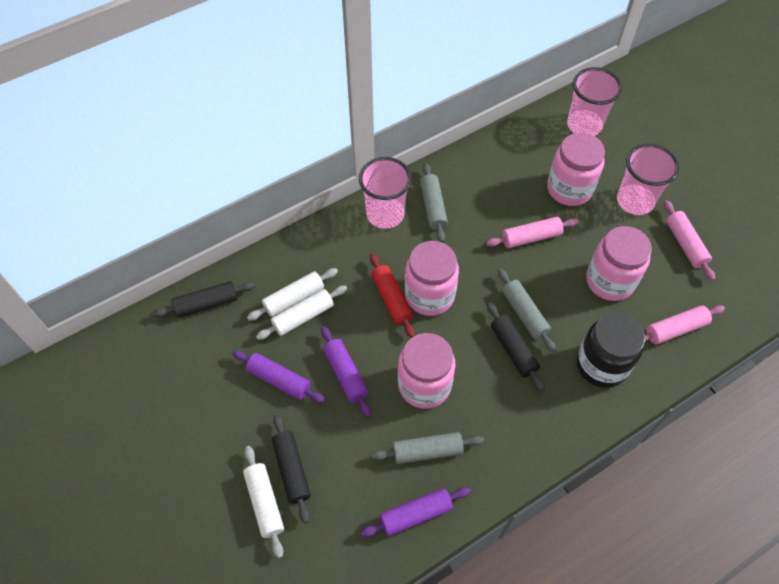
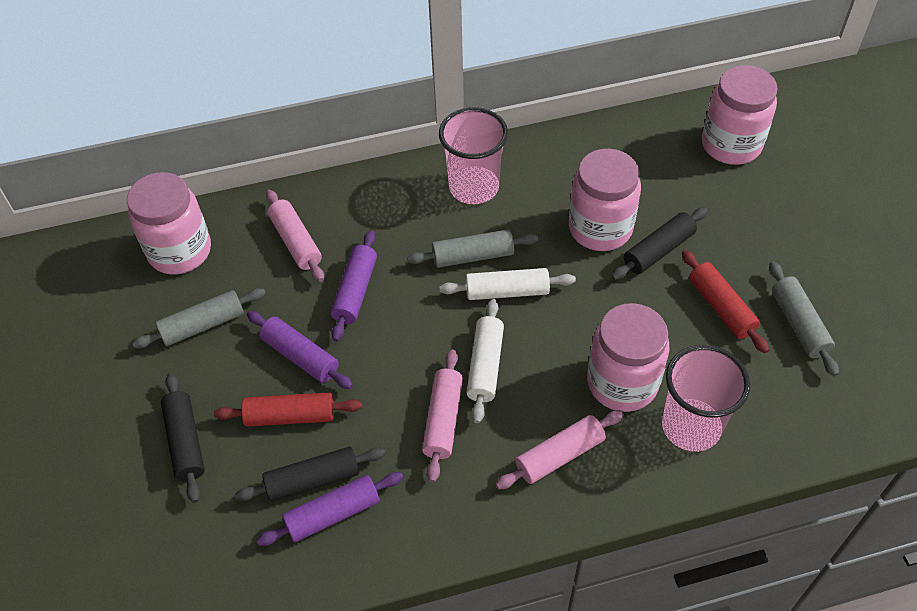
black jar: 1 -> 0
pink cup: 3 -> 2
red rolling pin: 1 -> 2
white rolling pin: 3 -> 2

